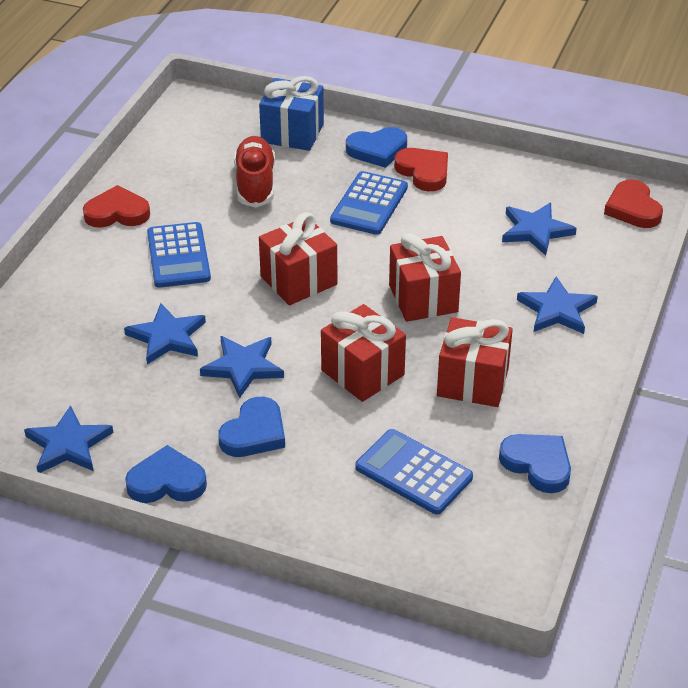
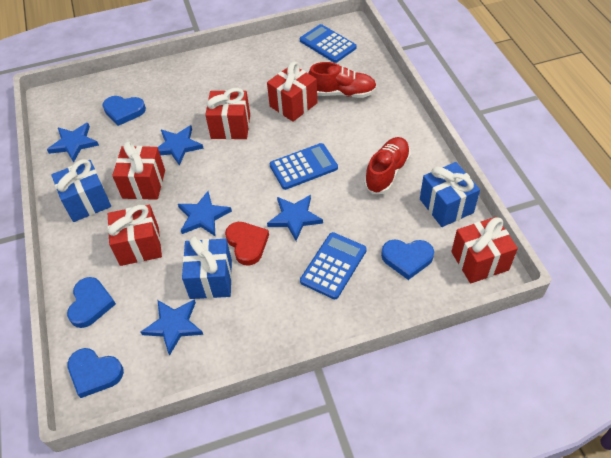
blue gift: 1 -> 3
red gift: 4 -> 5
red heart: 3 -> 1
red shoe: 1 -> 2

